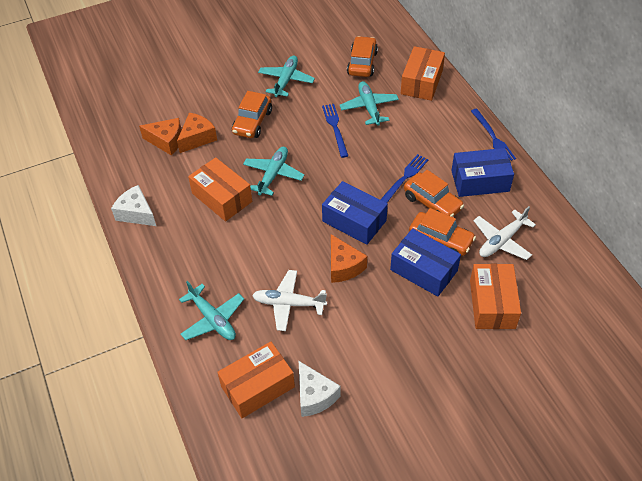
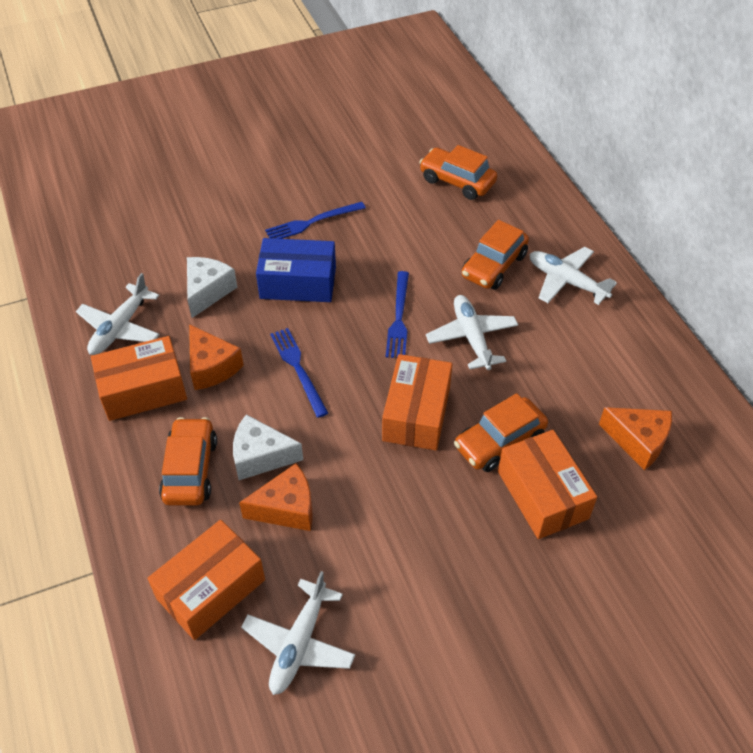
blue box: 3 -> 1
turquoise plane: 4 -> 0
white plane: 2 -> 4

